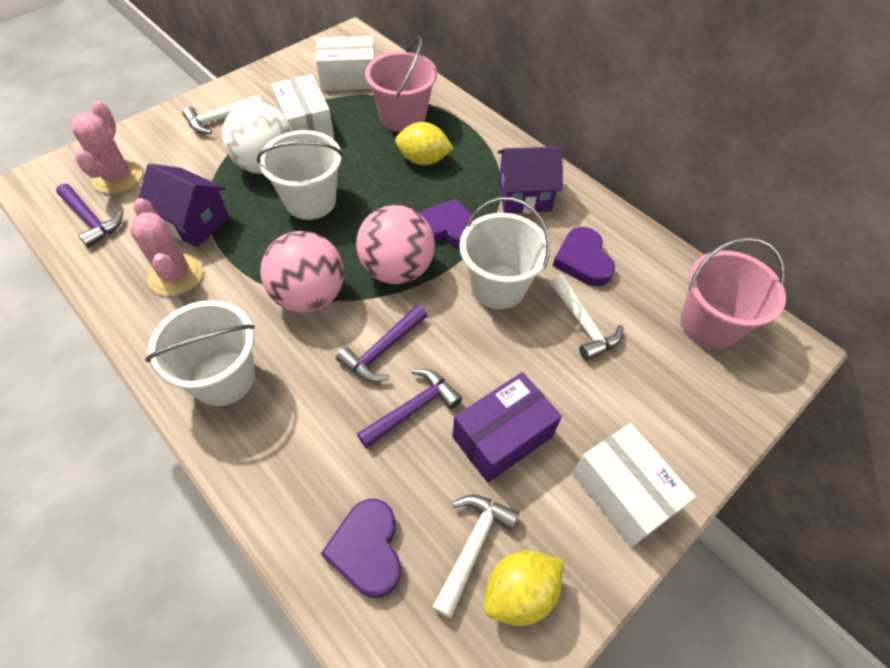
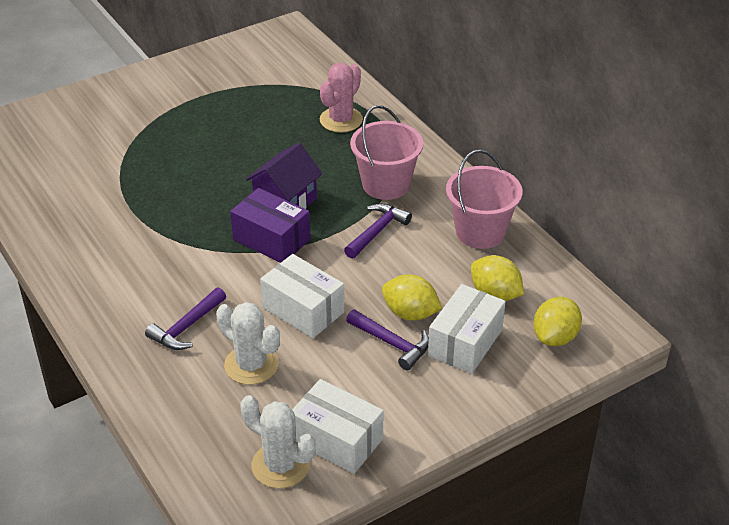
pink ball: 2 -> 0
pink cactus: 2 -> 1
purple heart: 3 -> 0
purple house: 2 -> 1
white ball: 1 -> 0
white bucket: 3 -> 0
white cactus: 0 -> 2
white hammer: 3 -> 0
yellow lemon: 2 -> 3

